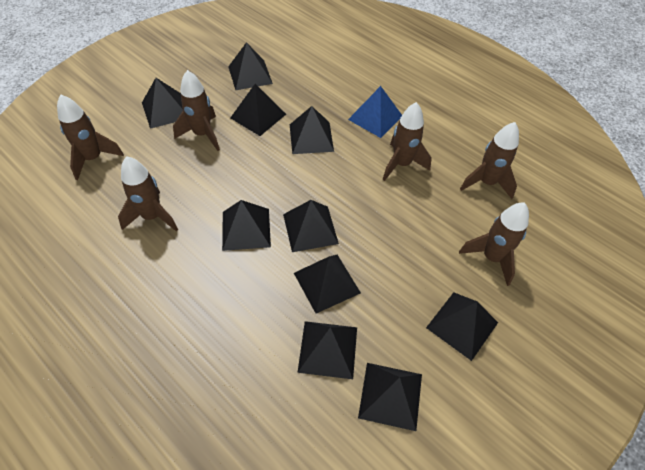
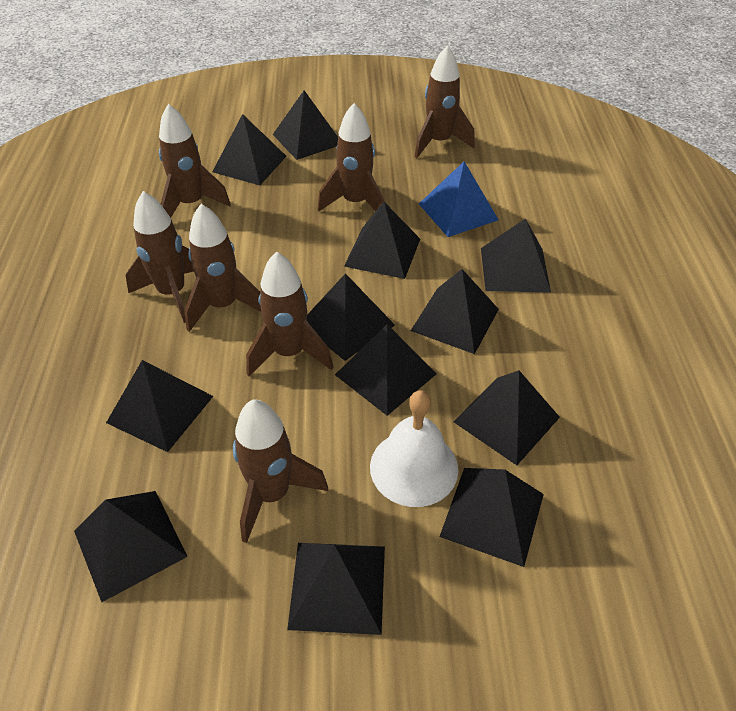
black pyramid: 10 -> 12
brown rocket: 6 -> 7
white bell: 0 -> 1

